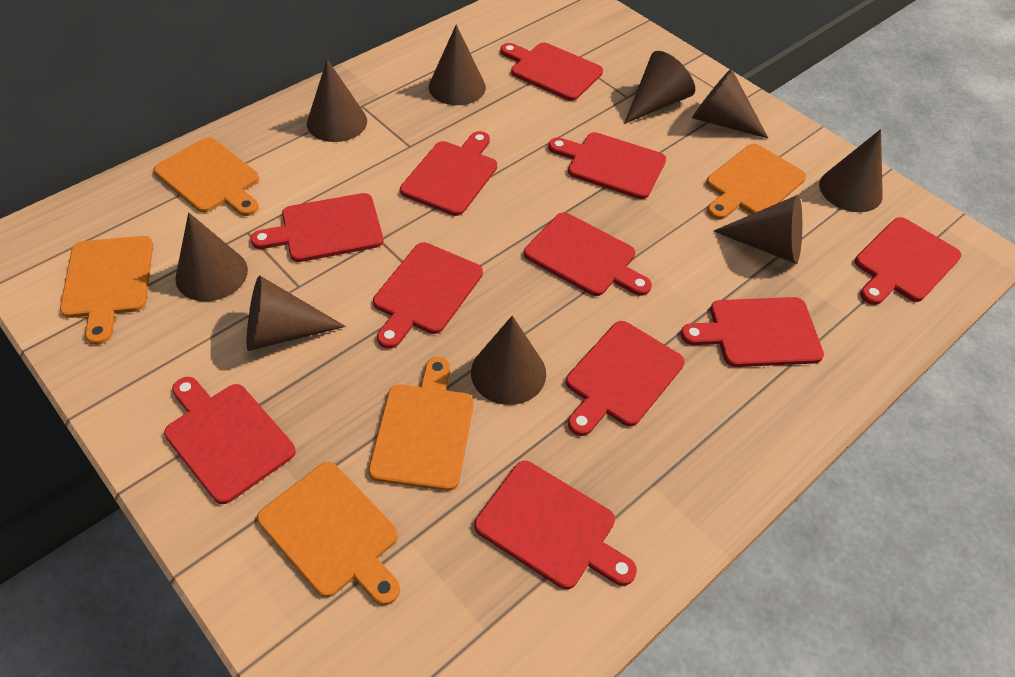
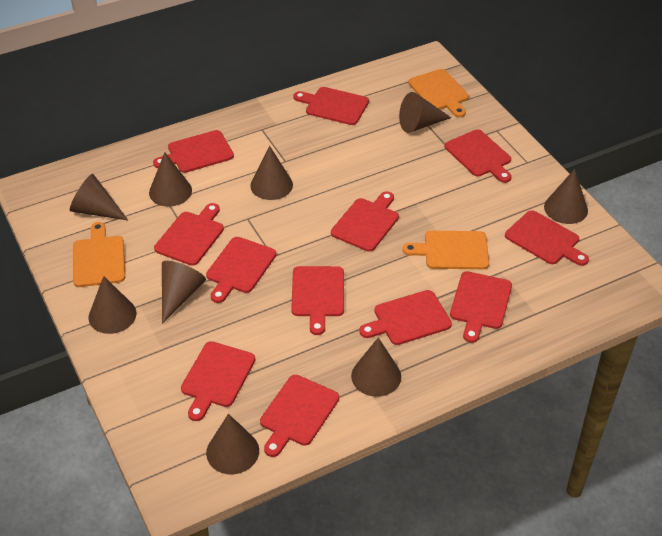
orange cutting board: 5 -> 3
red cutting board: 11 -> 12

